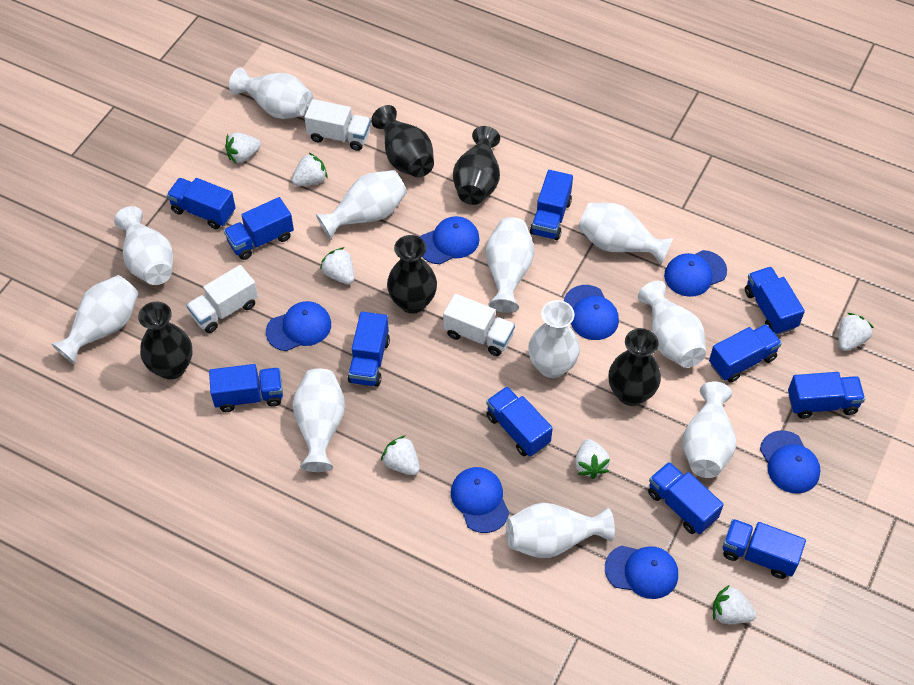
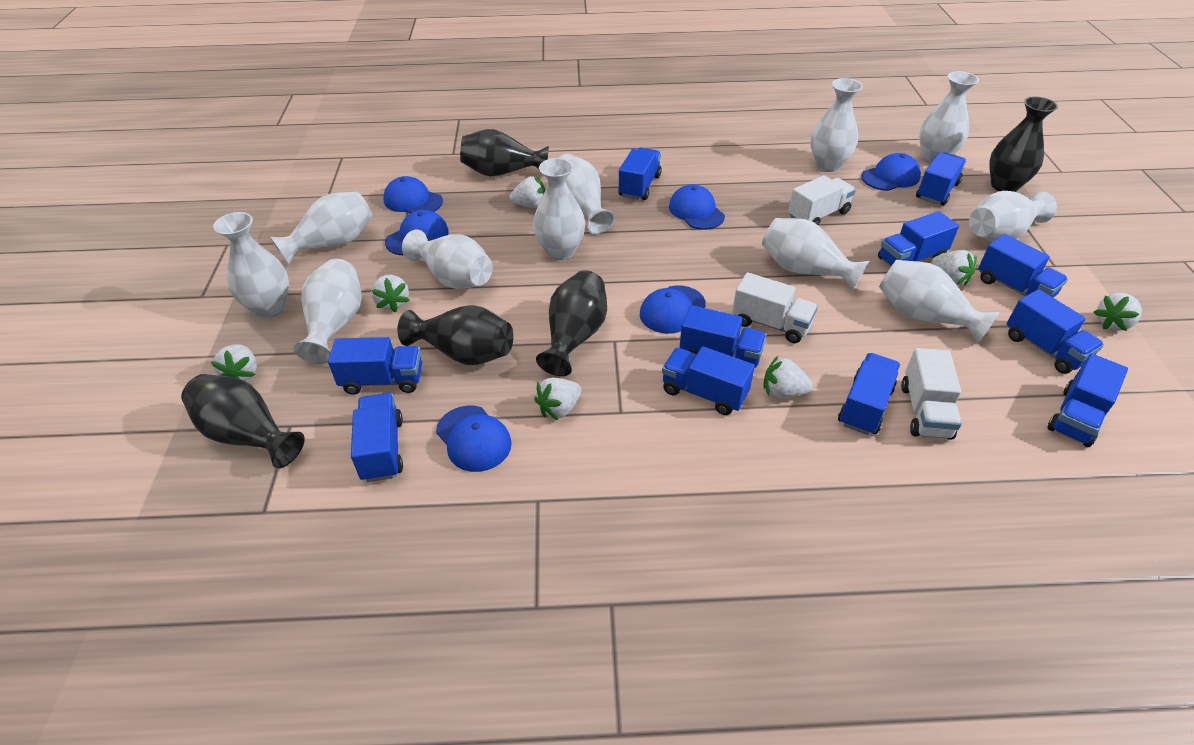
blue cap: 7 -> 6

